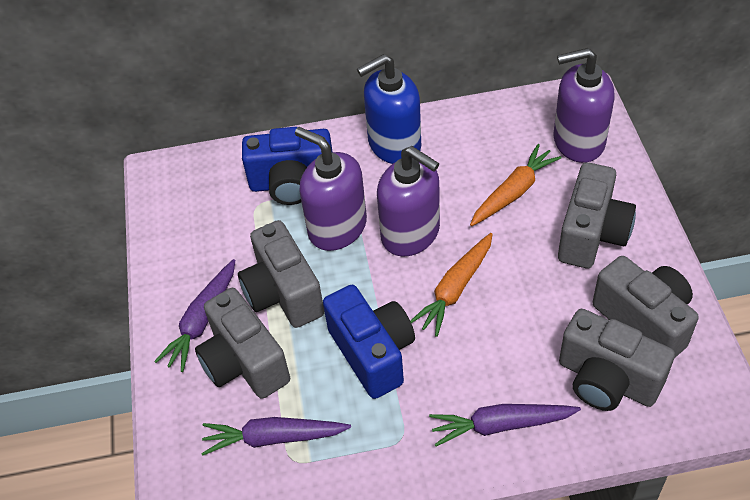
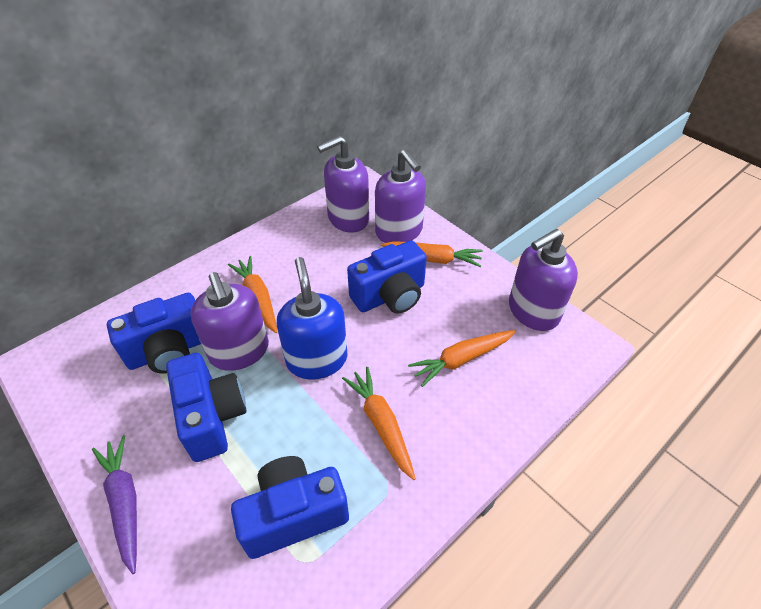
blue camera: 2 -> 4
grey camera: 5 -> 0
orange carrot: 2 -> 4
purple carrot: 3 -> 1
purple soap dispenser: 3 -> 4

